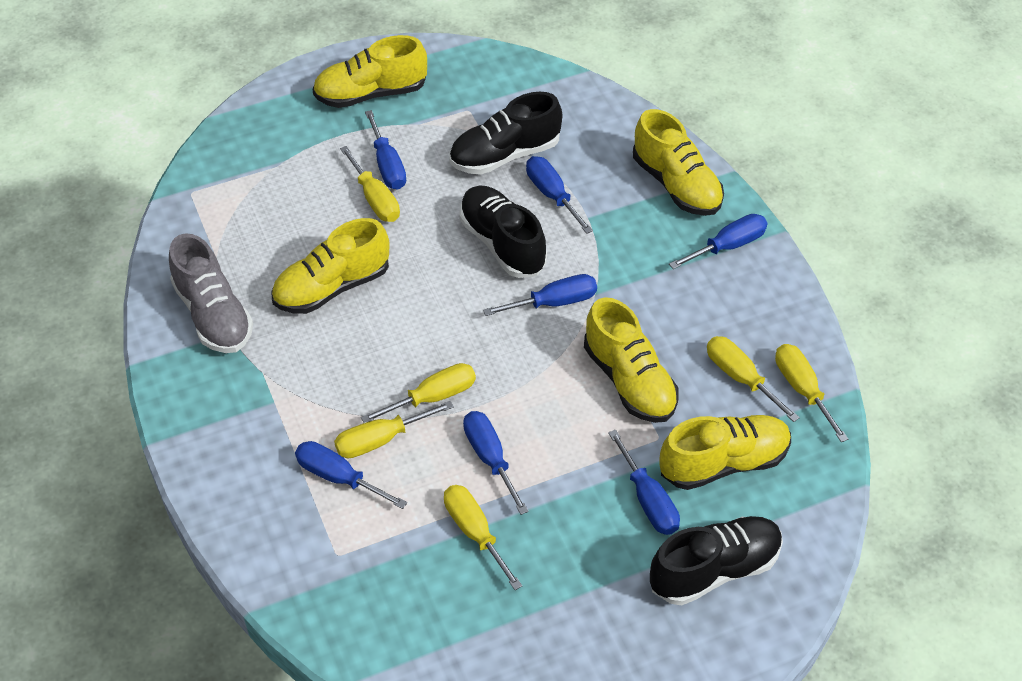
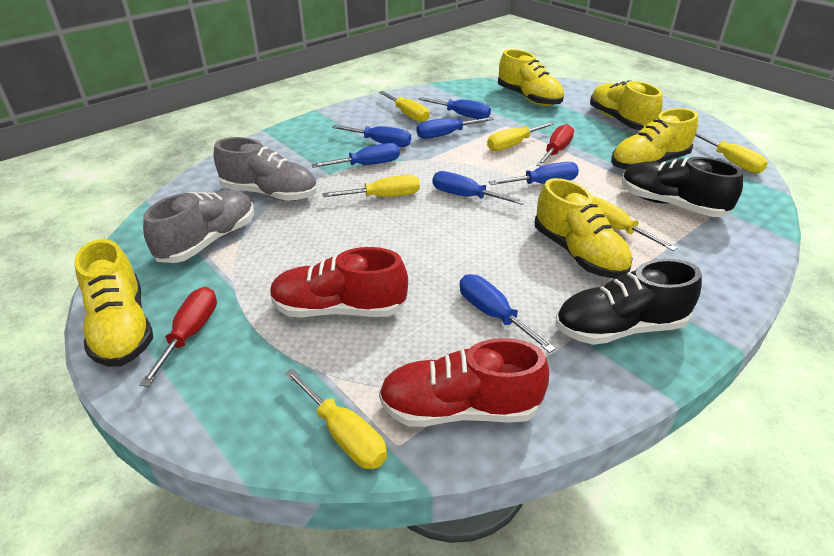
black shoe: 3 -> 2
grey shoe: 1 -> 2
red screwdriver: 0 -> 2
red shoe: 0 -> 2

